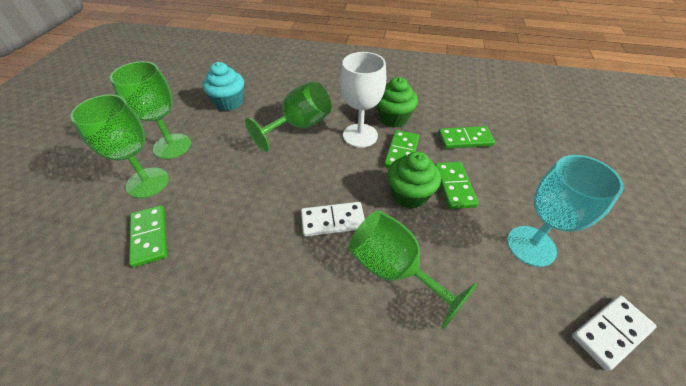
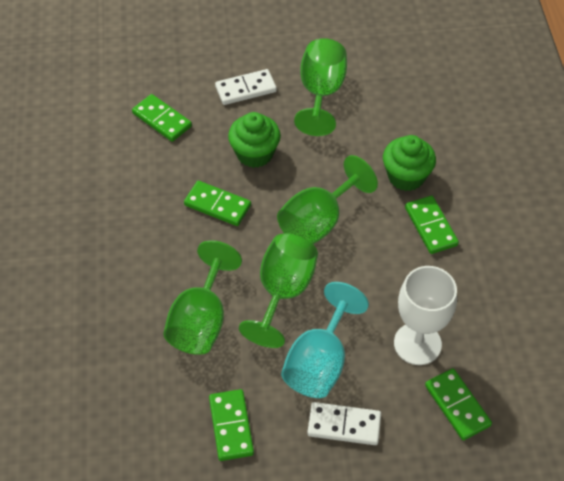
green domino: 4 -> 5
turquoise cupcake: 1 -> 0

